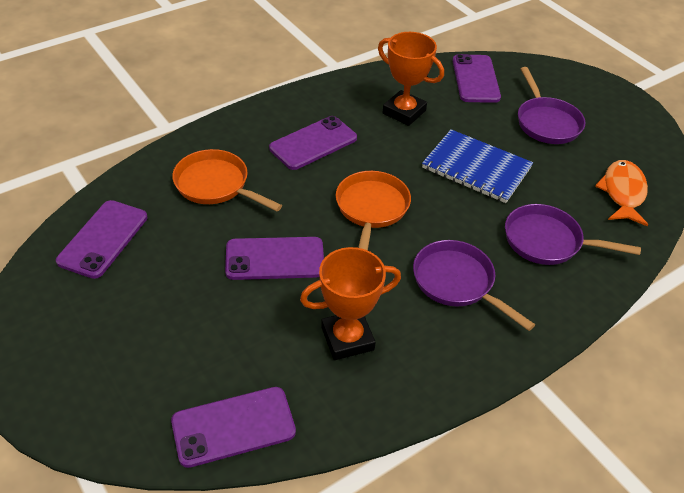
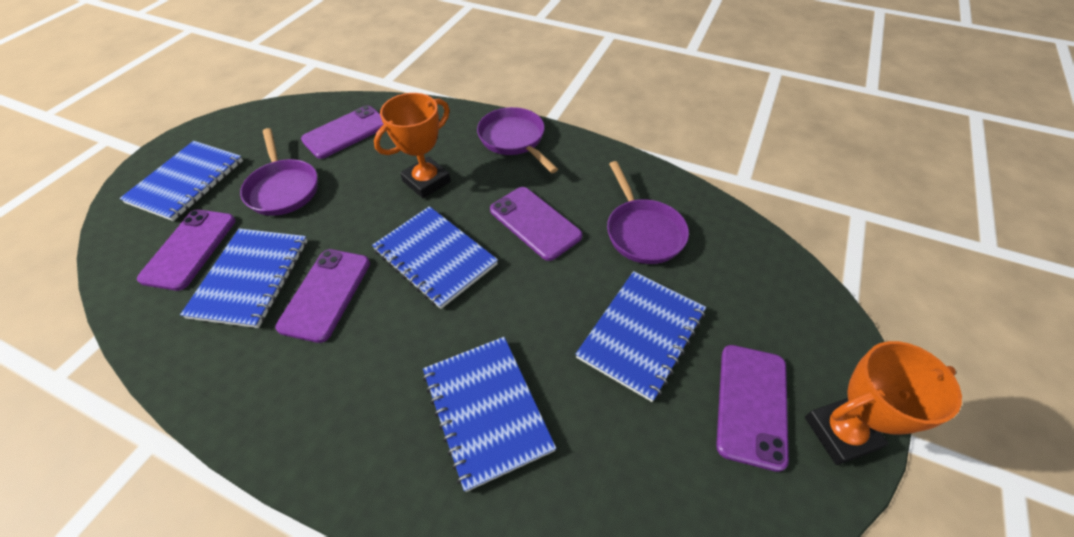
blue notebook: 1 -> 5
orange fish: 1 -> 0
orange pan: 2 -> 0

